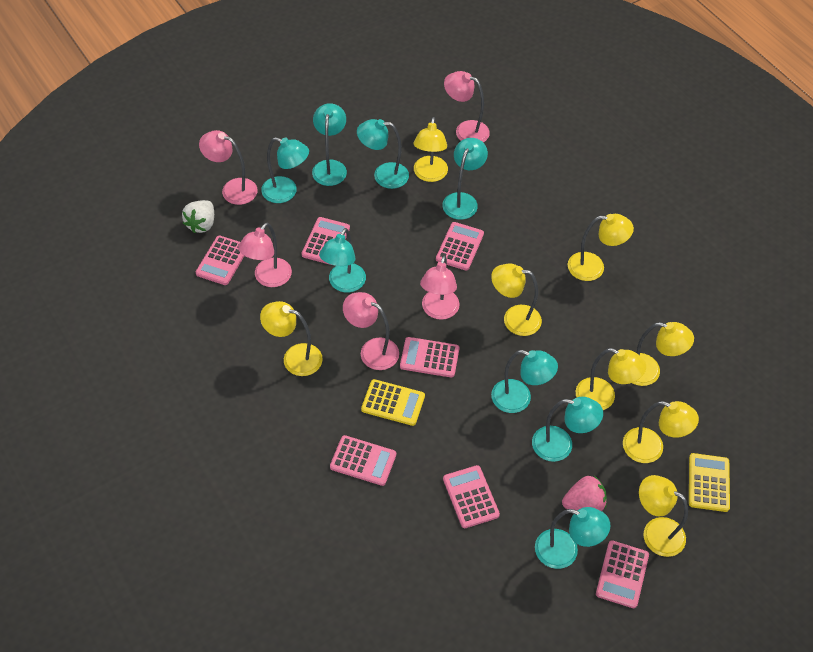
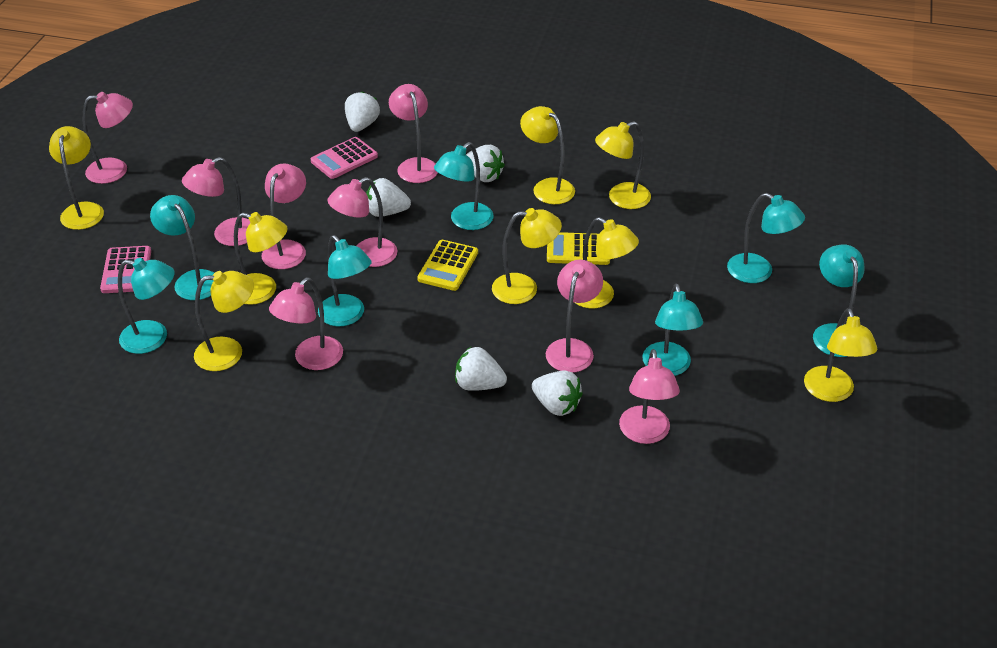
pink calculator: 7 -> 2
pink lamp: 5 -> 8
pink strawberry: 1 -> 0
turquoise lamp: 8 -> 7
white strawberry: 1 -> 5

